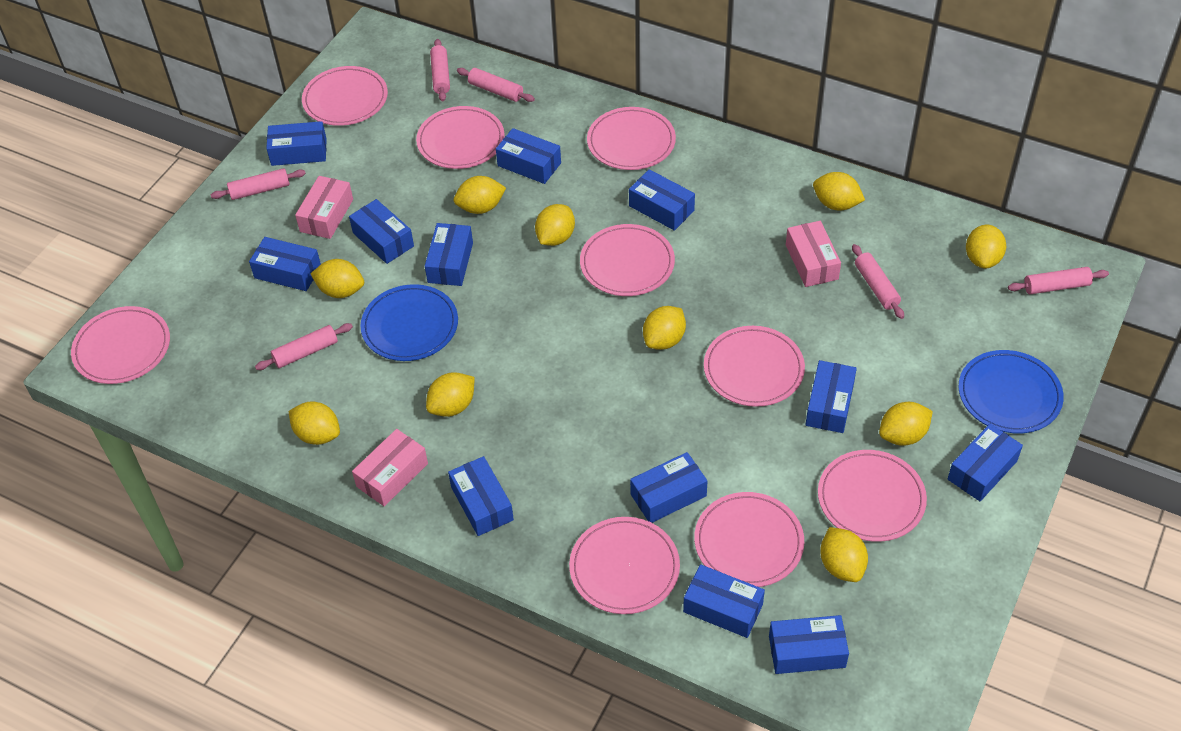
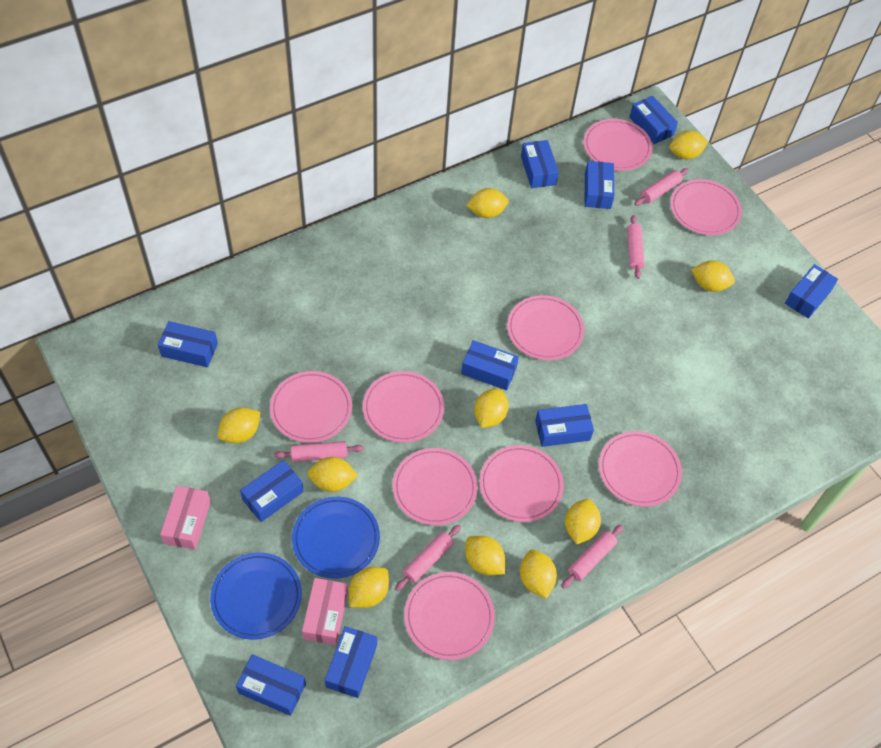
blue box: 12 -> 10
pink box: 3 -> 2
pink rolling pin: 6 -> 5

